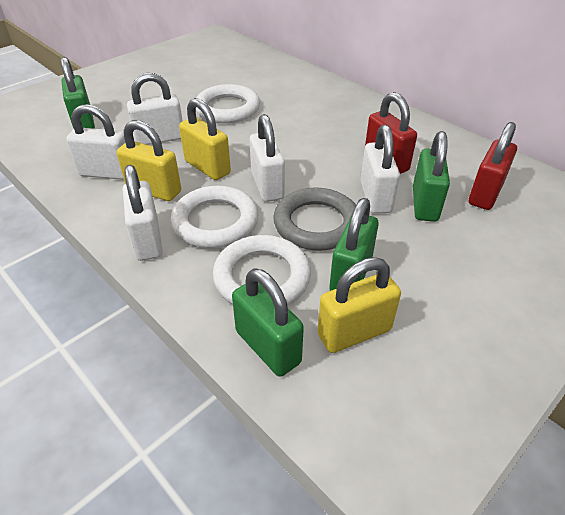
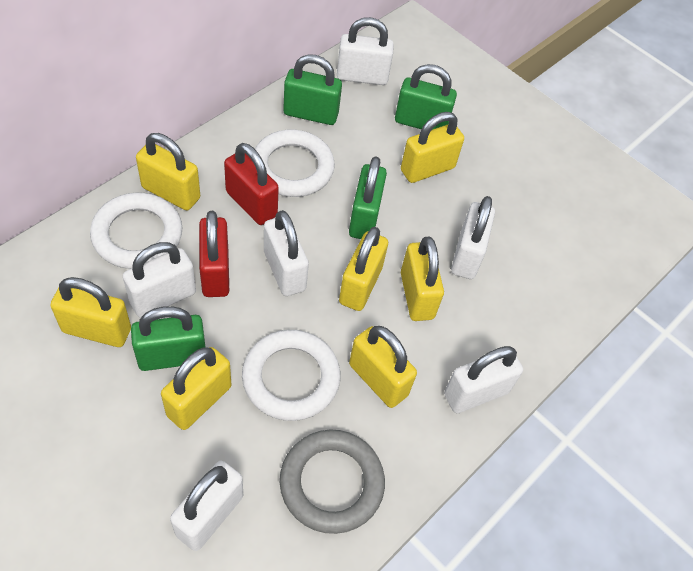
white padlock: 5 -> 6
yellow padlock: 3 -> 7

